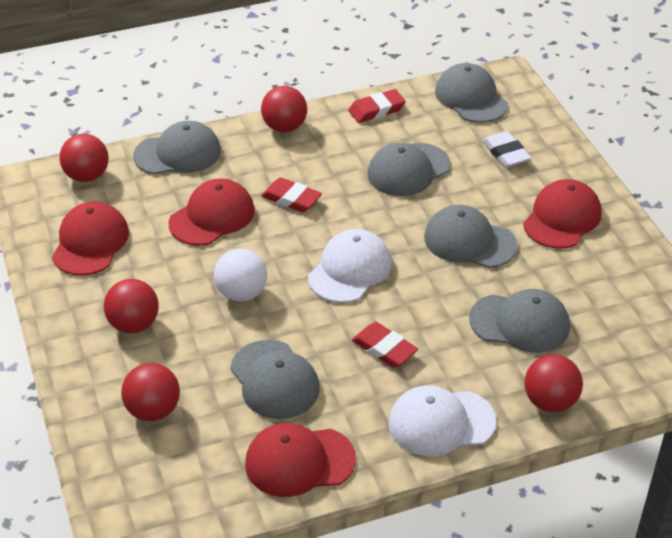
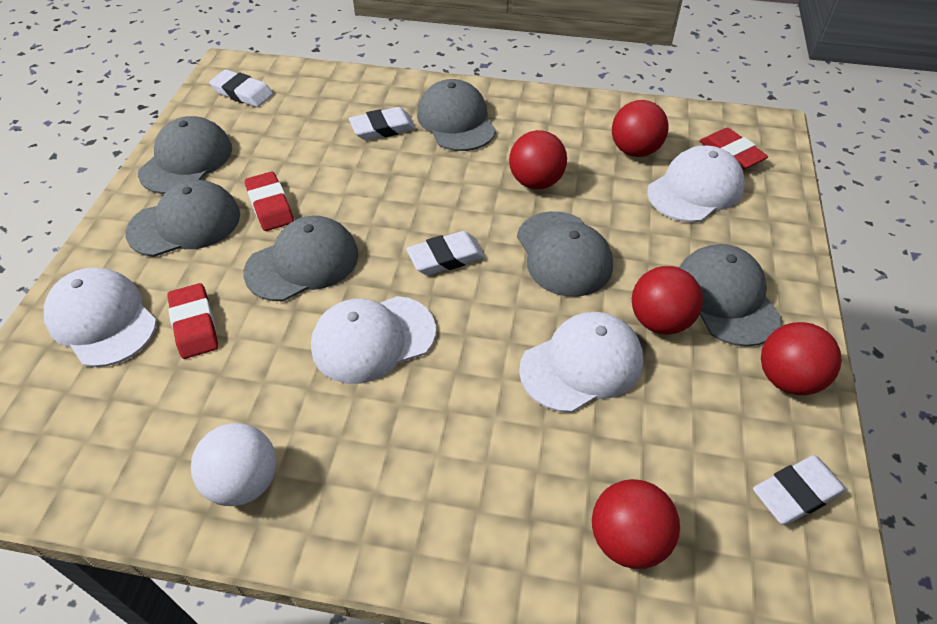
red cap: 4 -> 0
white cap: 2 -> 4
white eraser: 1 -> 4

